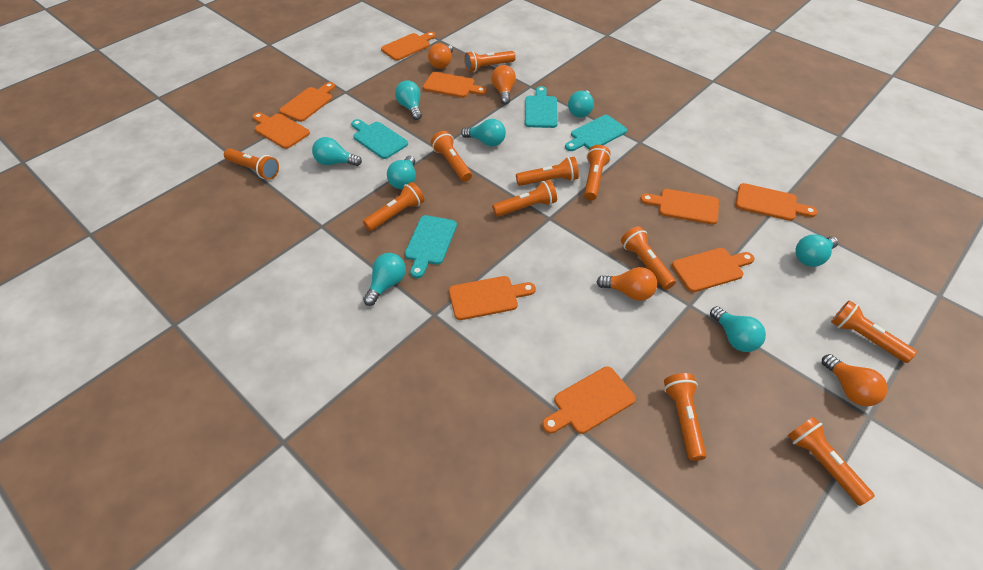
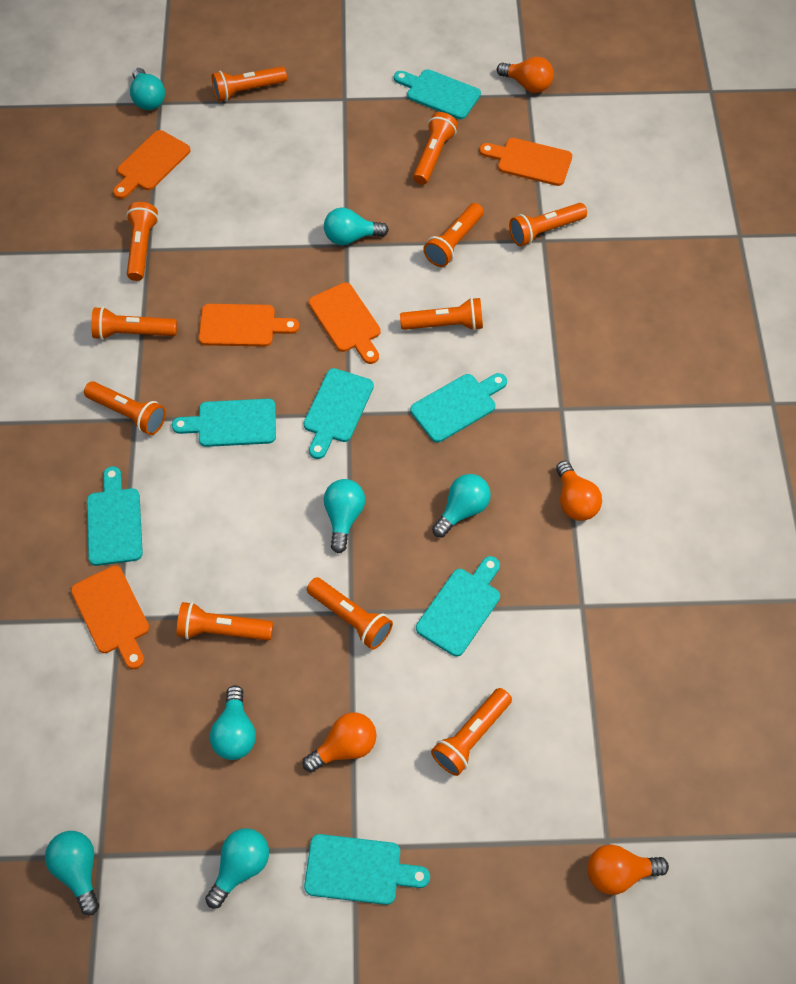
orange cutting board: 9 -> 5
turquoise cutting board: 4 -> 7
turquoise light bulb: 8 -> 7

